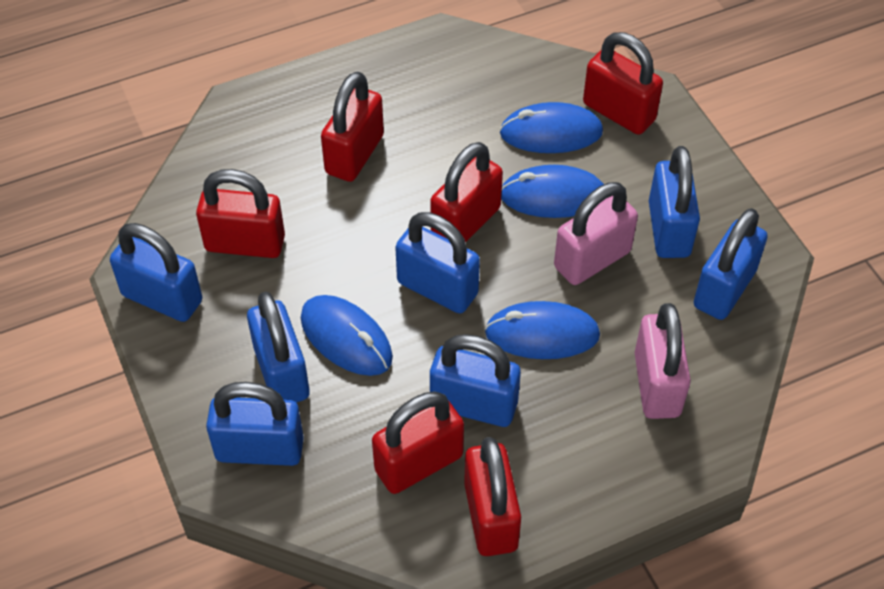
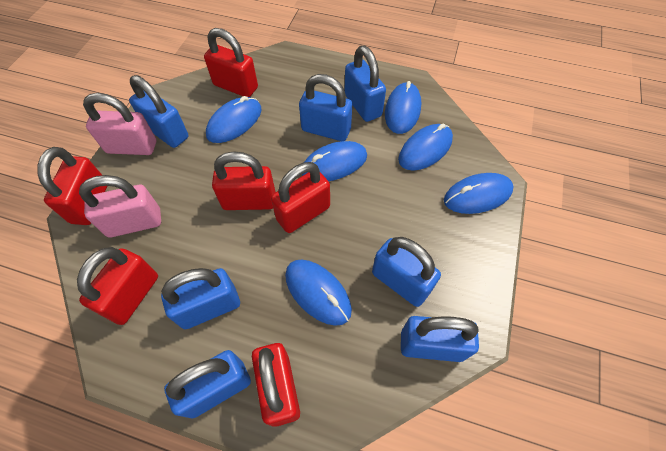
blue mouse: 4 -> 6

